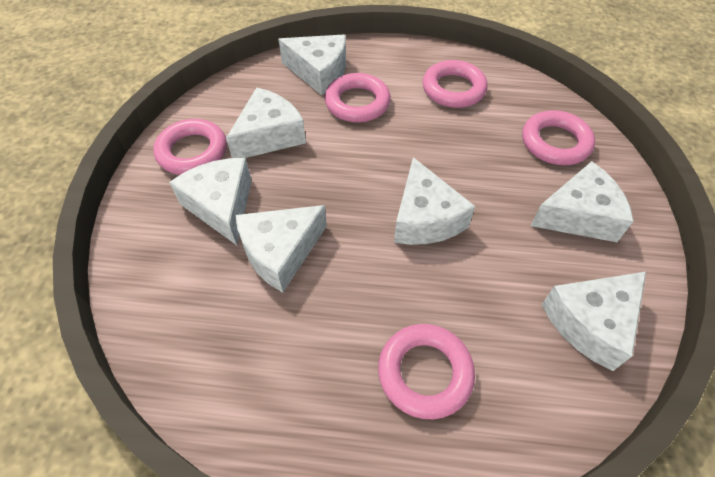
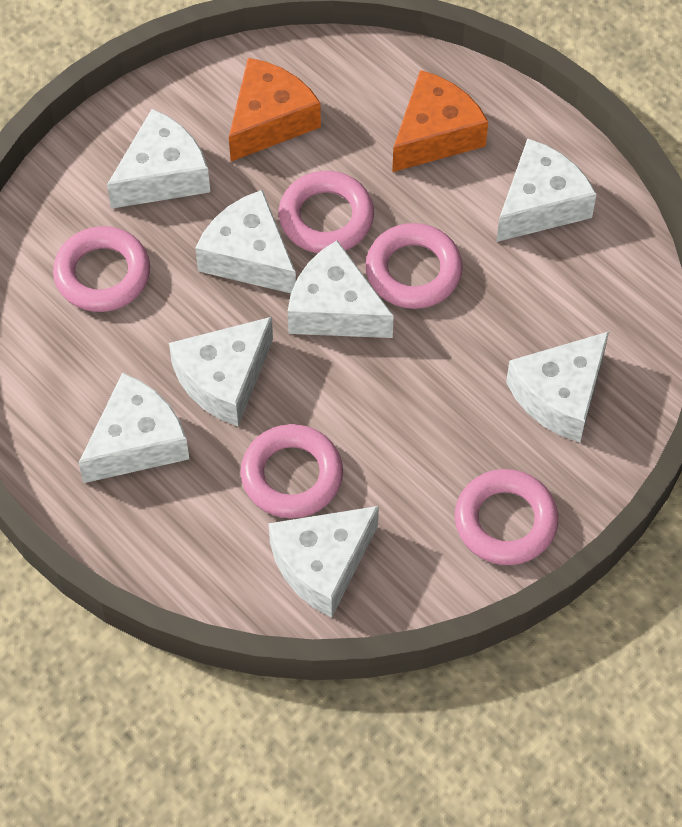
orange cheese: 0 -> 2
white cheese: 7 -> 8

